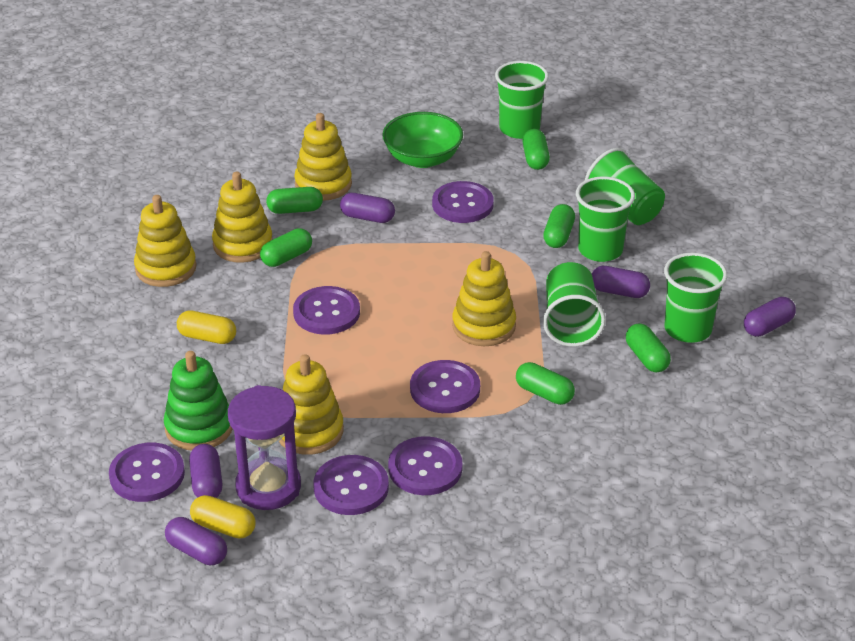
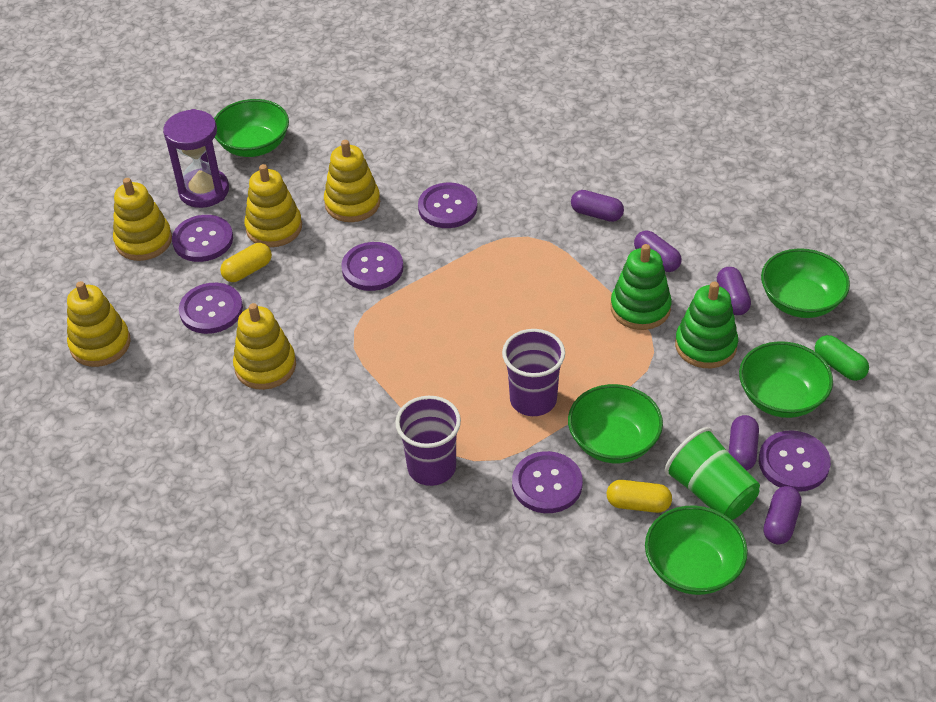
green bowl: 1 -> 5
green capsule: 6 -> 1
green cup: 5 -> 1
green stacking toy: 1 -> 2
purple cup: 0 -> 2

